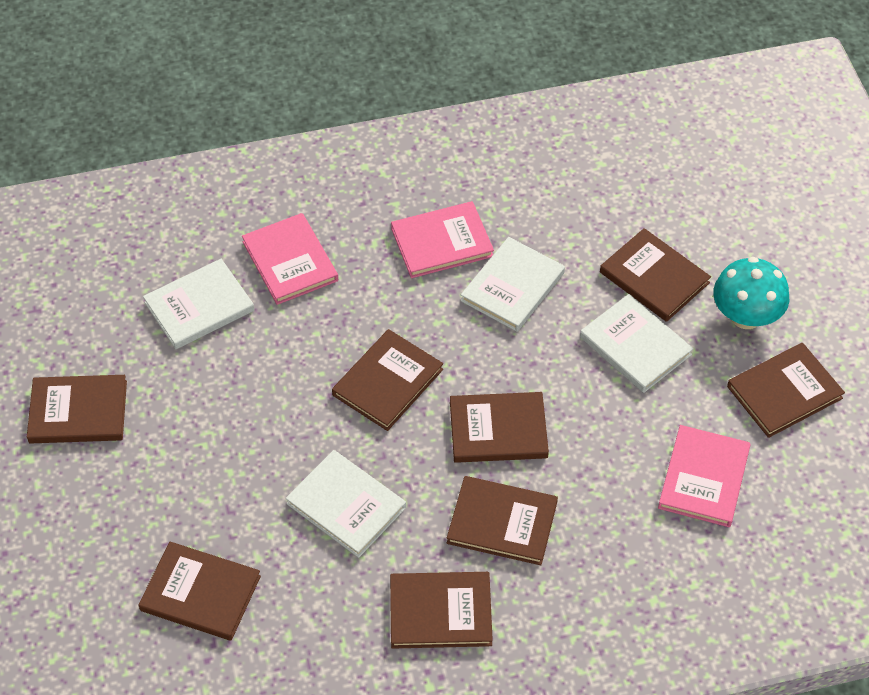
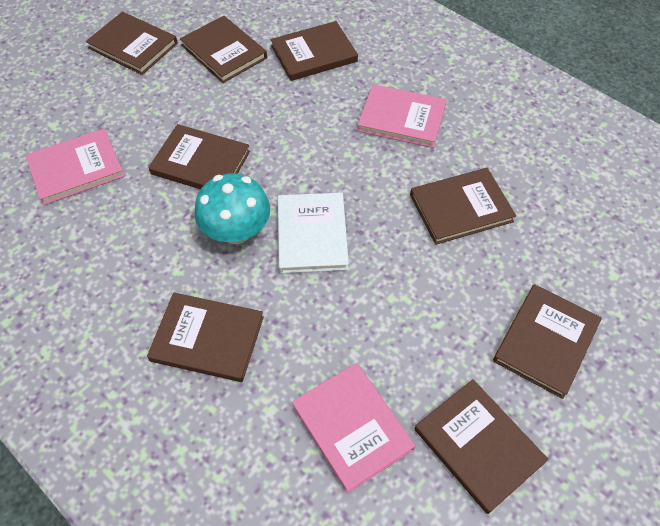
white book: 4 -> 1

